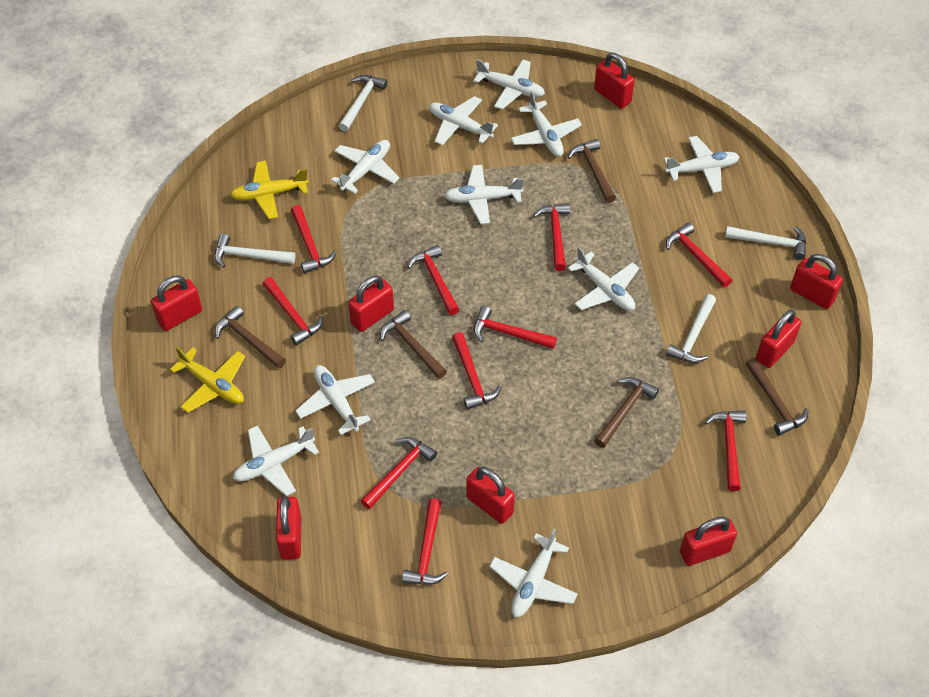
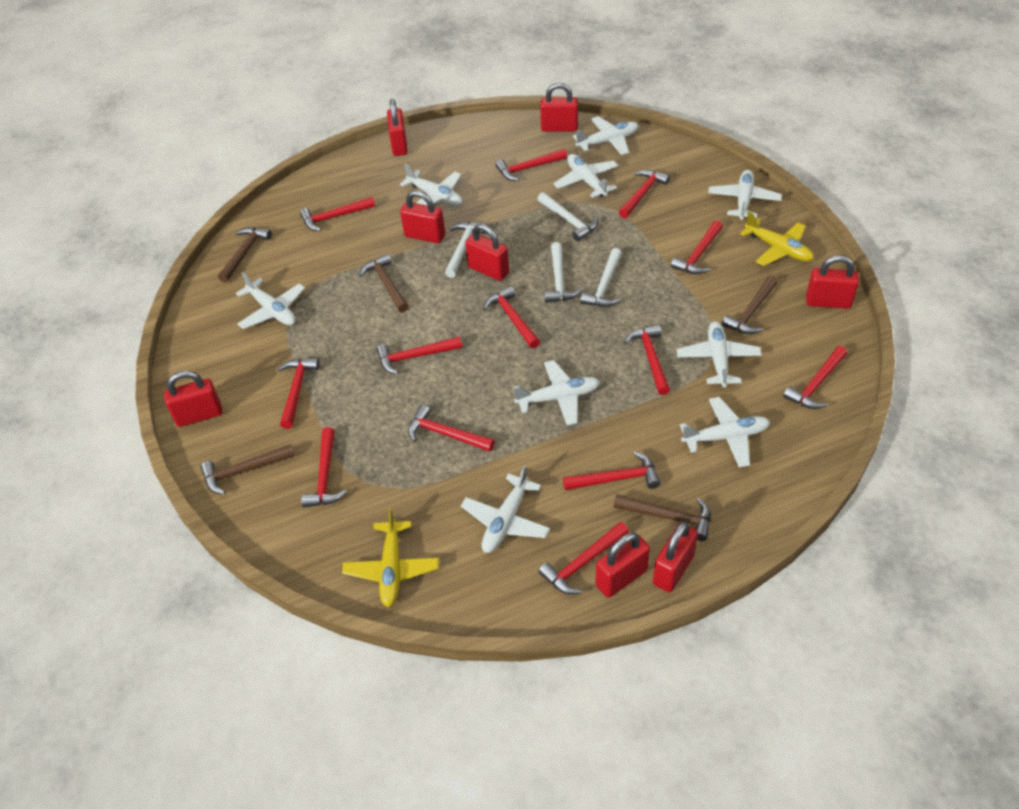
red hammer: 10 -> 13
white plane: 10 -> 9

